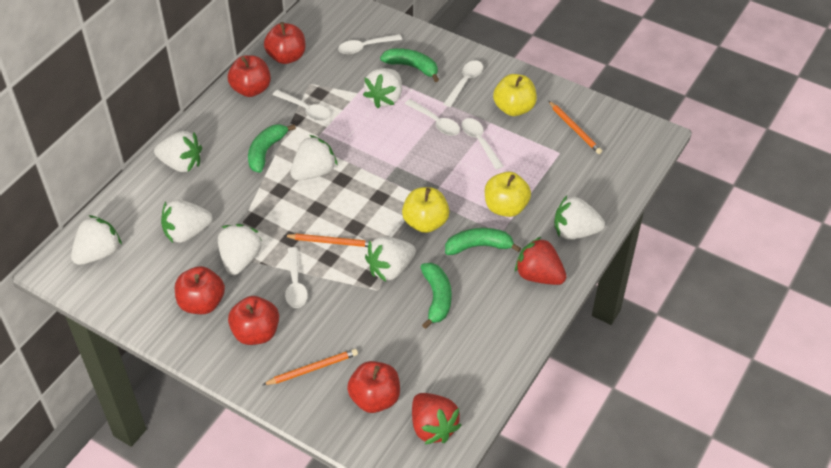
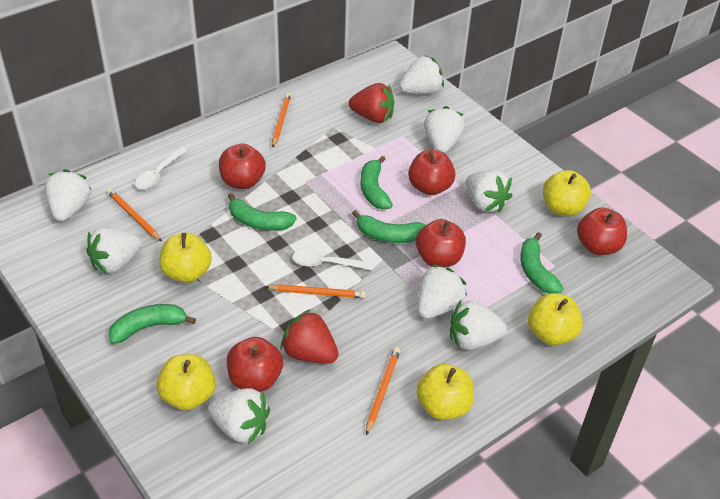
green banana: 4 -> 5
orange pencil: 3 -> 4
white spoon: 6 -> 2
yellow apple: 3 -> 5

